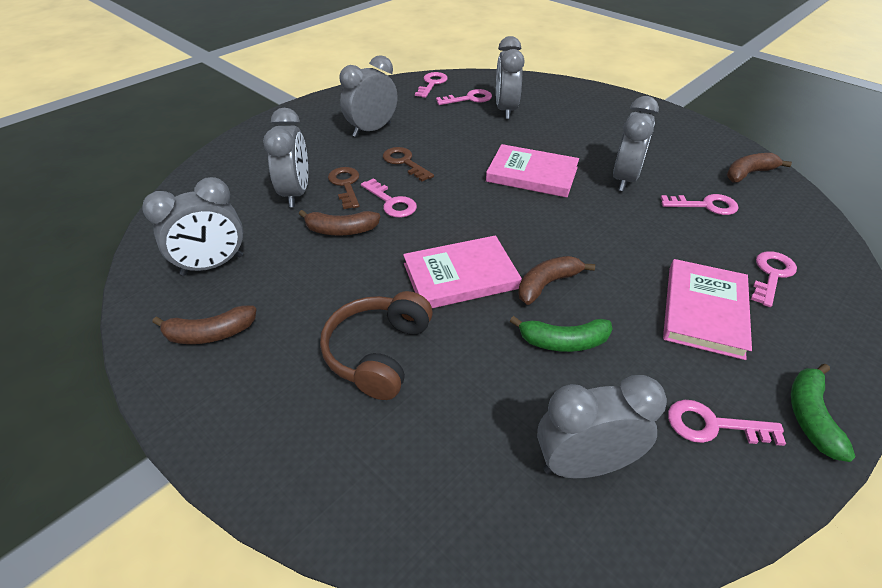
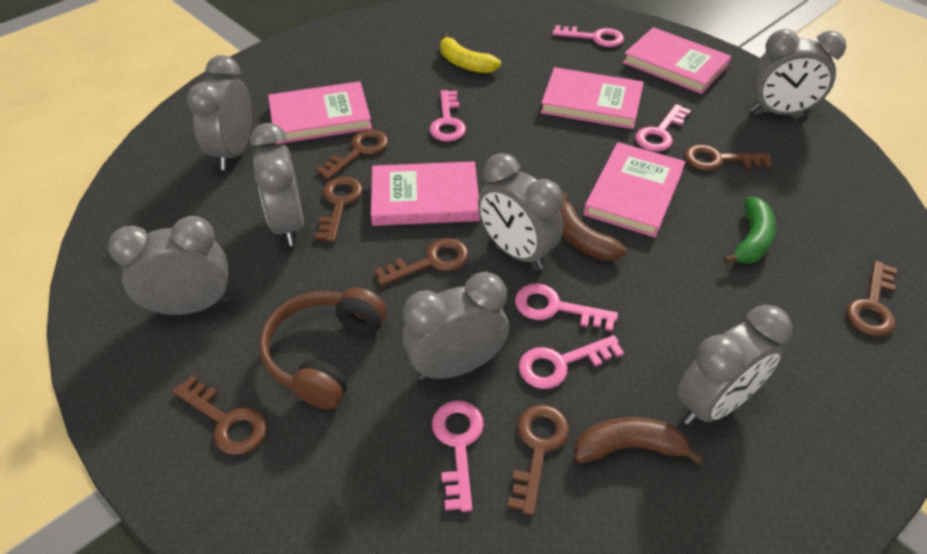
brown banana: 4 -> 2
brown key: 2 -> 7
green banana: 2 -> 1
grey clock: 6 -> 7
pink book: 3 -> 5
yellow banana: 0 -> 1

